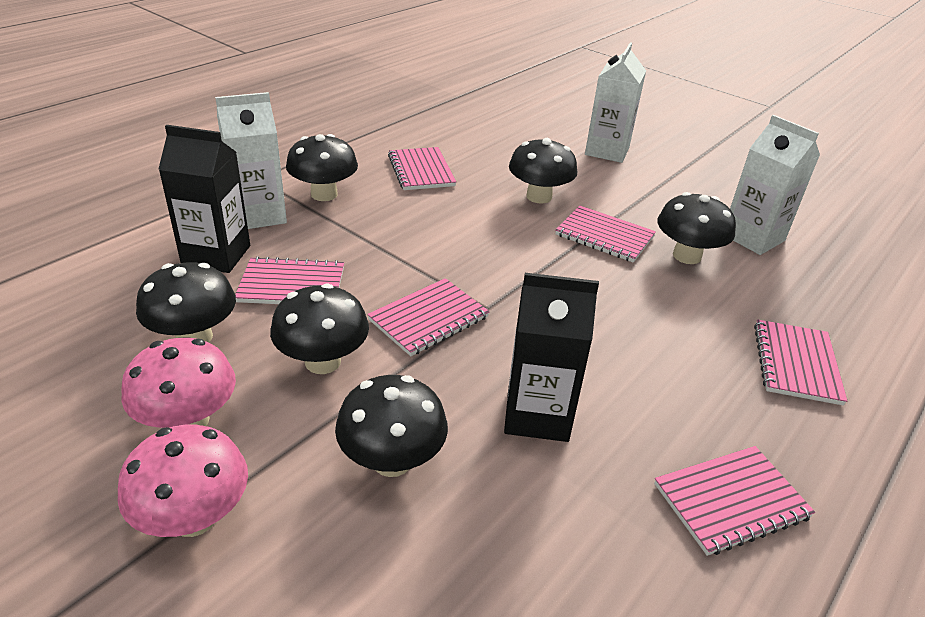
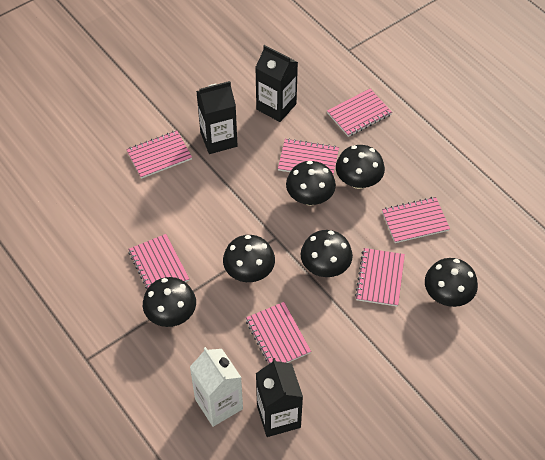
black carton: 2 -> 3
pink mushroom: 2 -> 0
pink notebook: 6 -> 7
white carton: 3 -> 1

